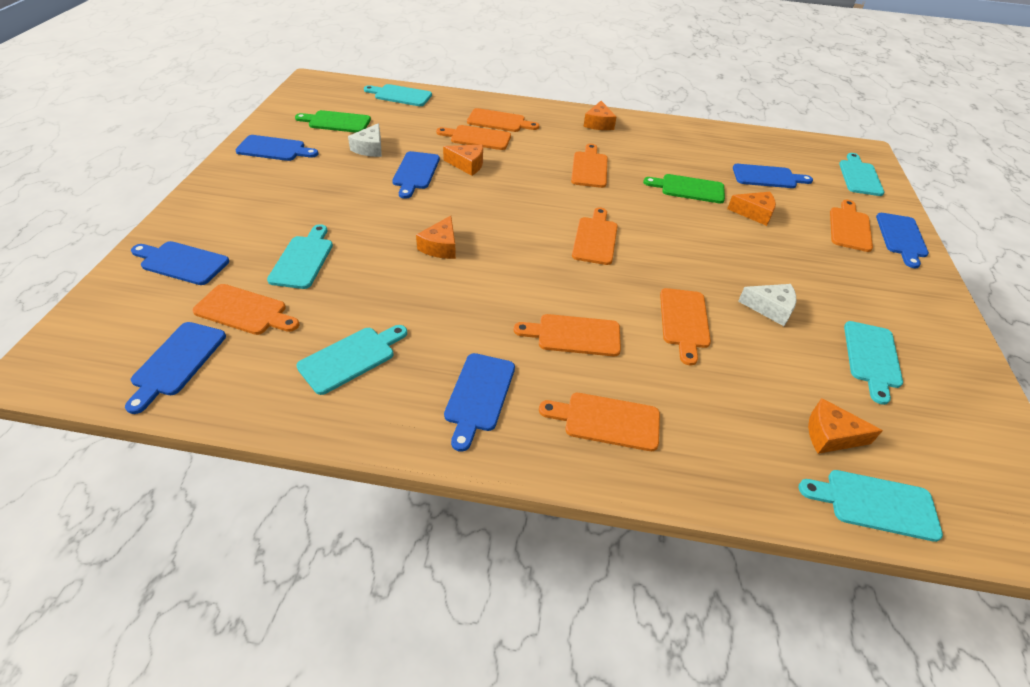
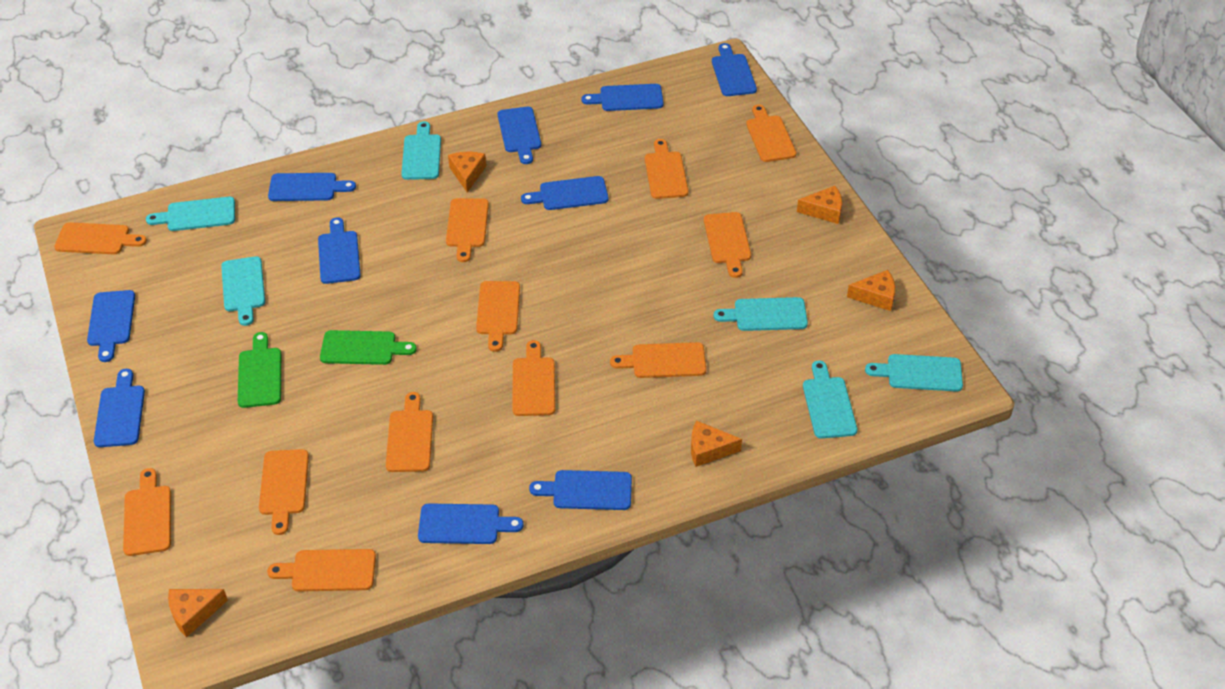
blue cutting board: 7 -> 10
orange cutting board: 9 -> 12
white cheese: 2 -> 0

